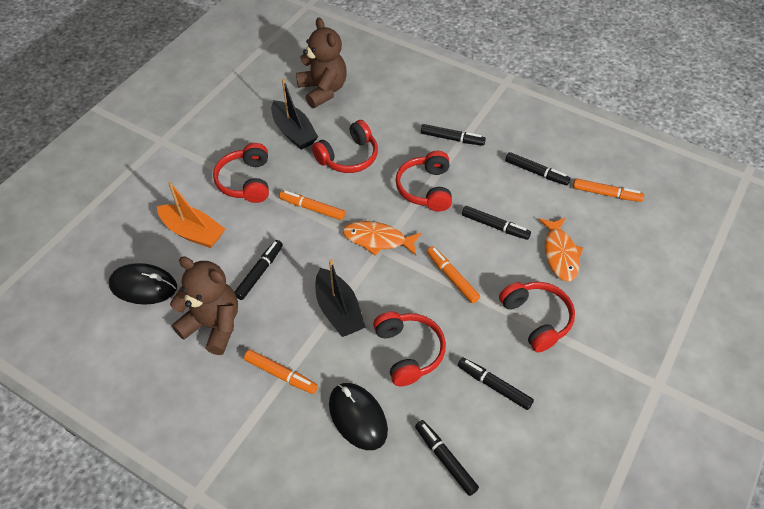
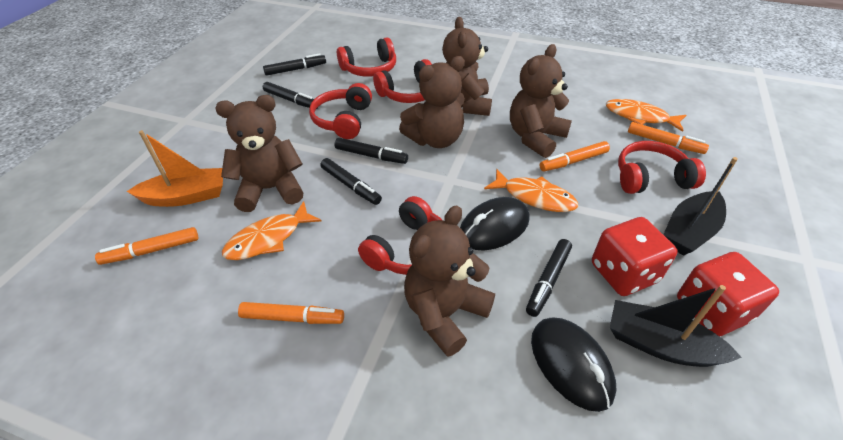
black marker: 6 -> 5
brown teddy bear: 2 -> 5
orange fish: 2 -> 3
red dice: 0 -> 2

